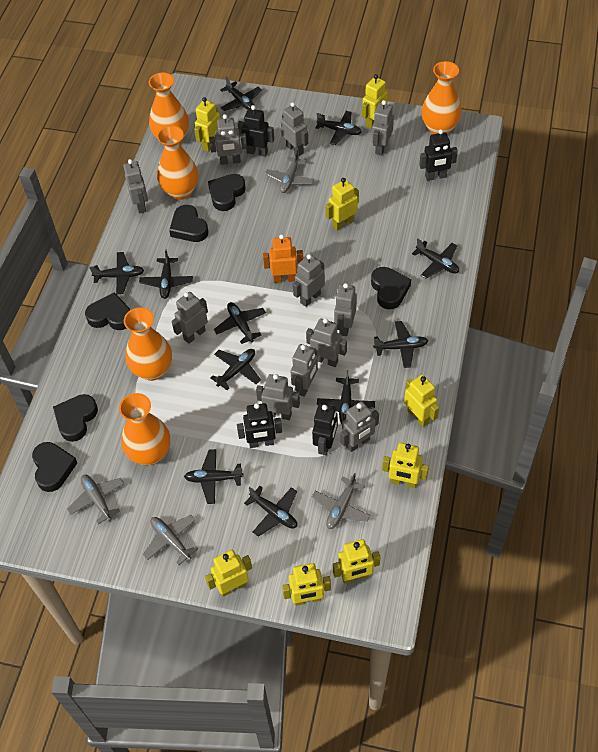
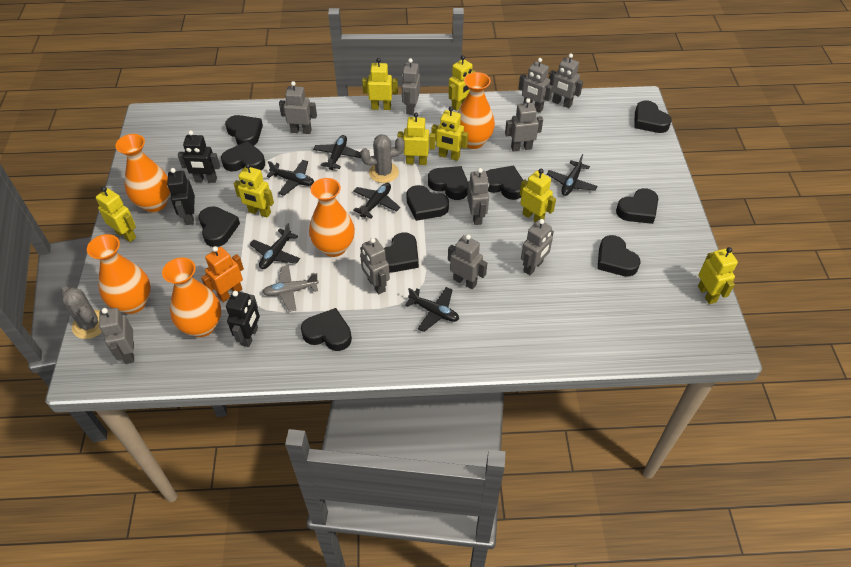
black heart: 6 -> 11
black plane: 11 -> 6
black robot: 4 -> 3
grey cactus: 0 -> 2
grey plane: 4 -> 1
grey robot: 11 -> 10

